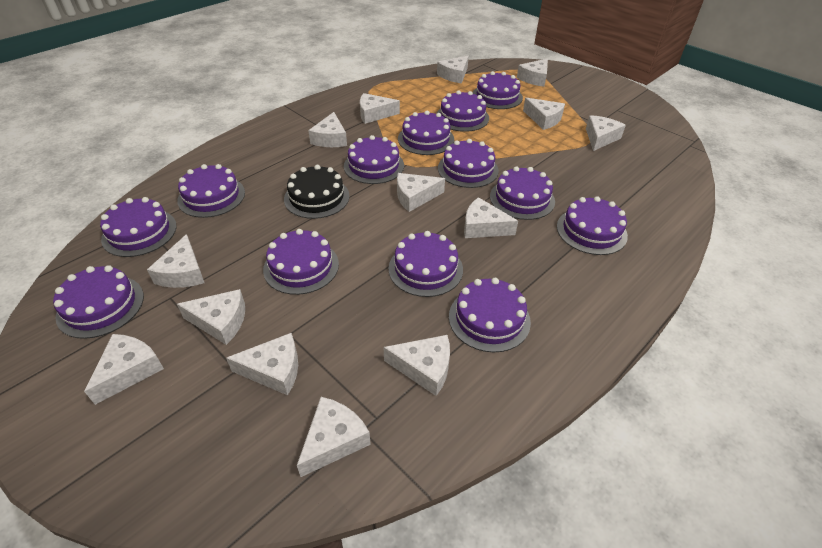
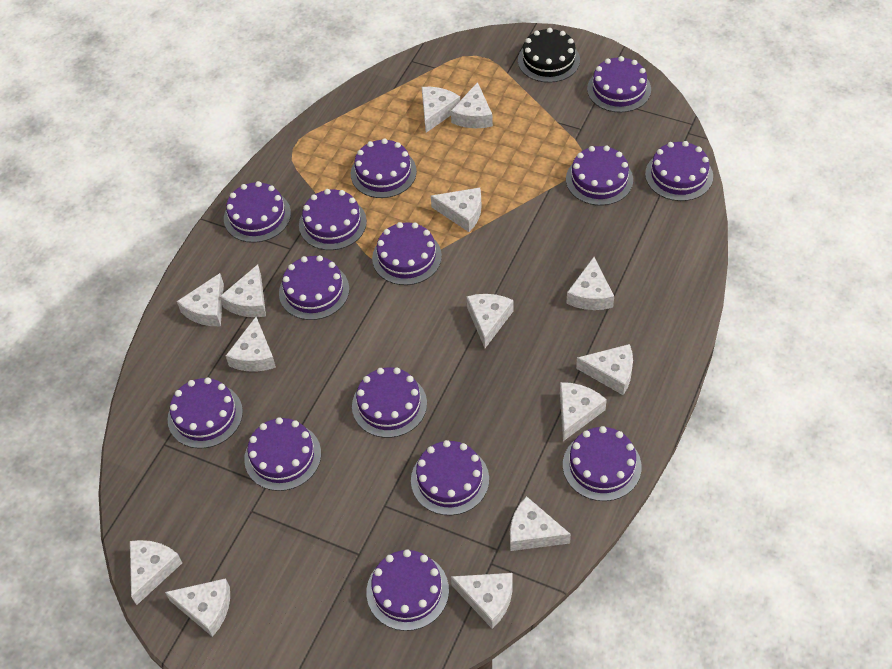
purple cake: 13 -> 14

